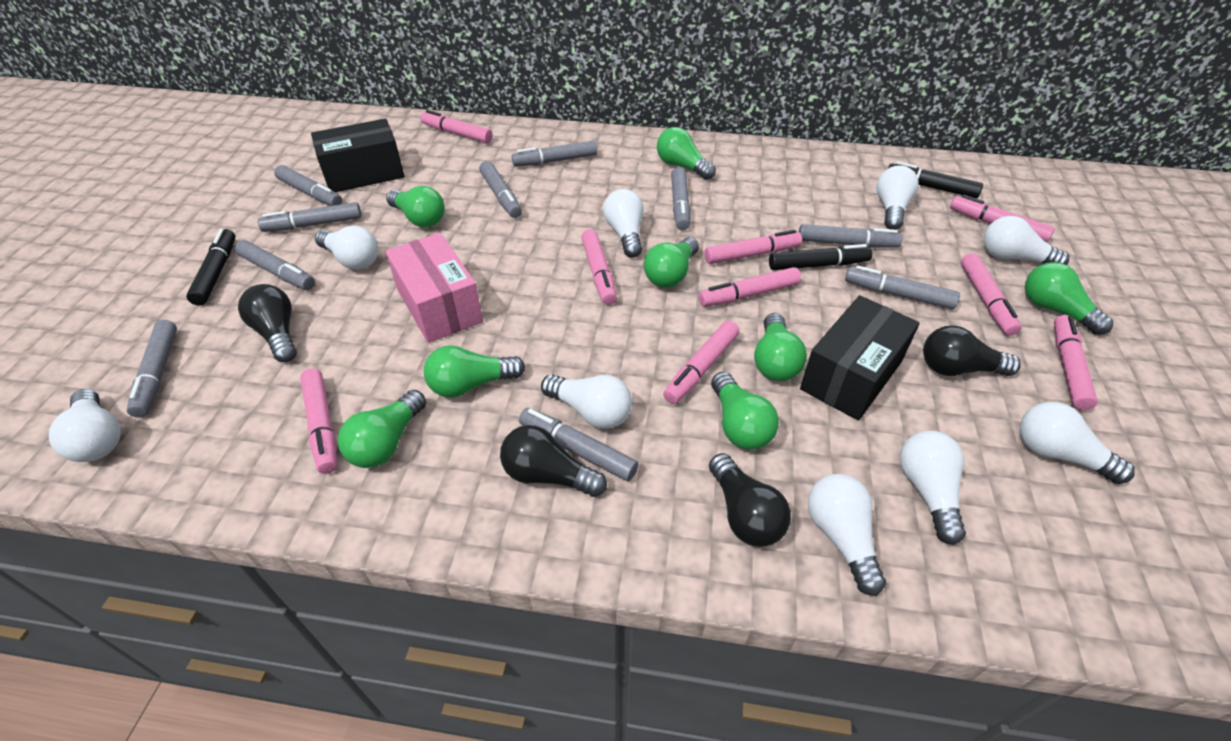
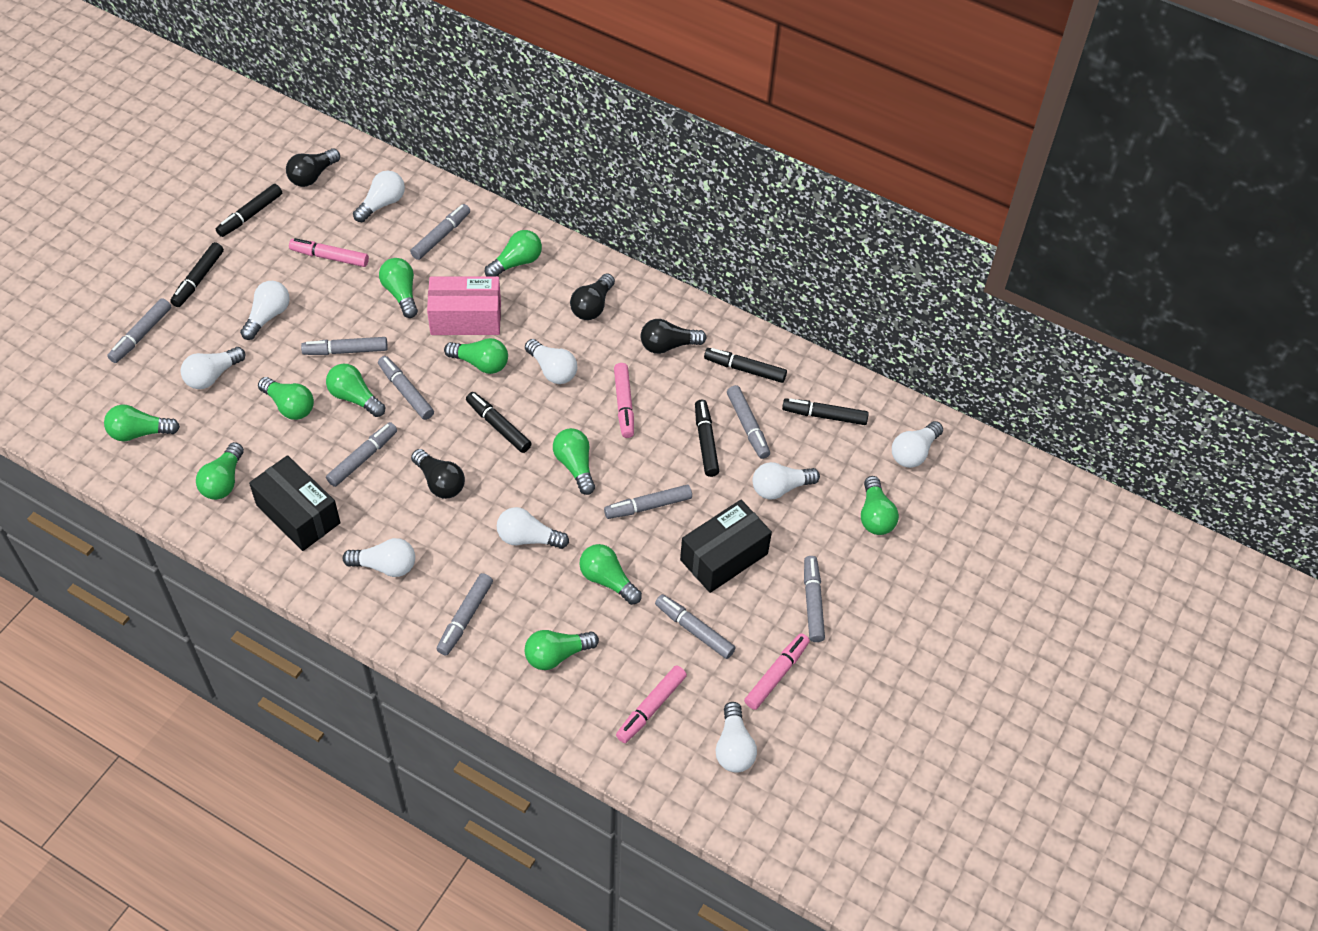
black marker: 3 -> 6
green light bulb: 8 -> 11
pink marker: 9 -> 4

